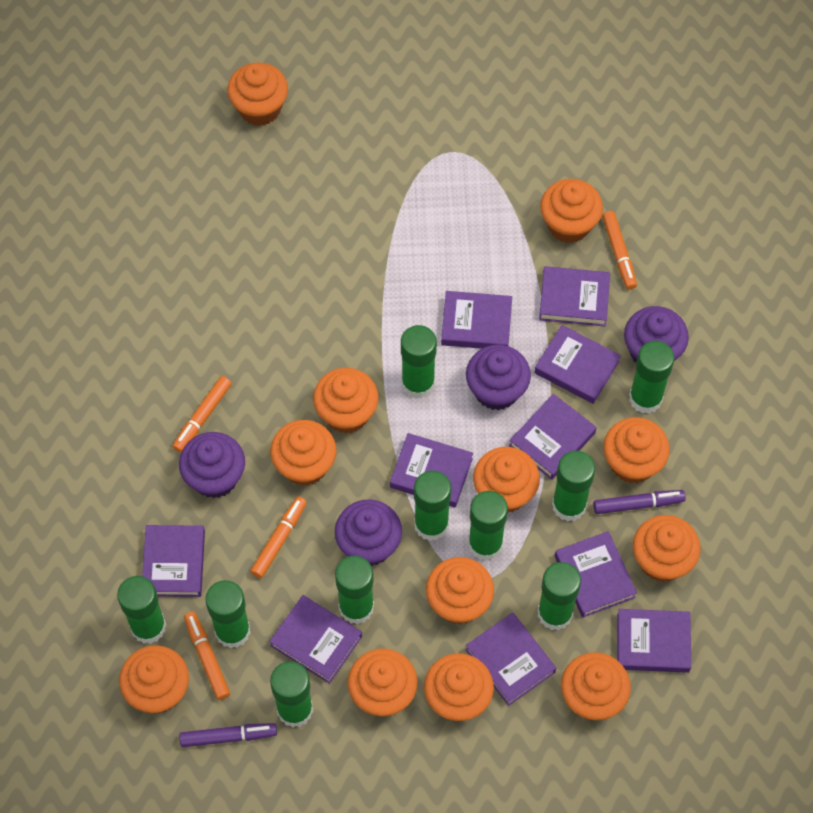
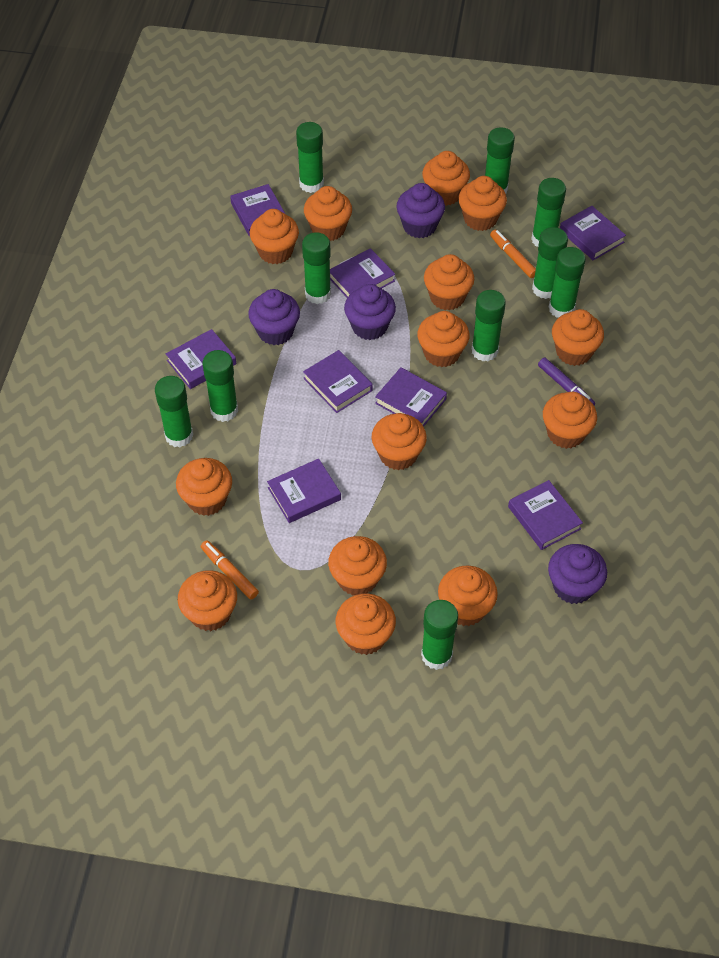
orange cupcake: 12 -> 14
orange marker: 4 -> 2
purple book: 10 -> 8
purple marker: 2 -> 1

